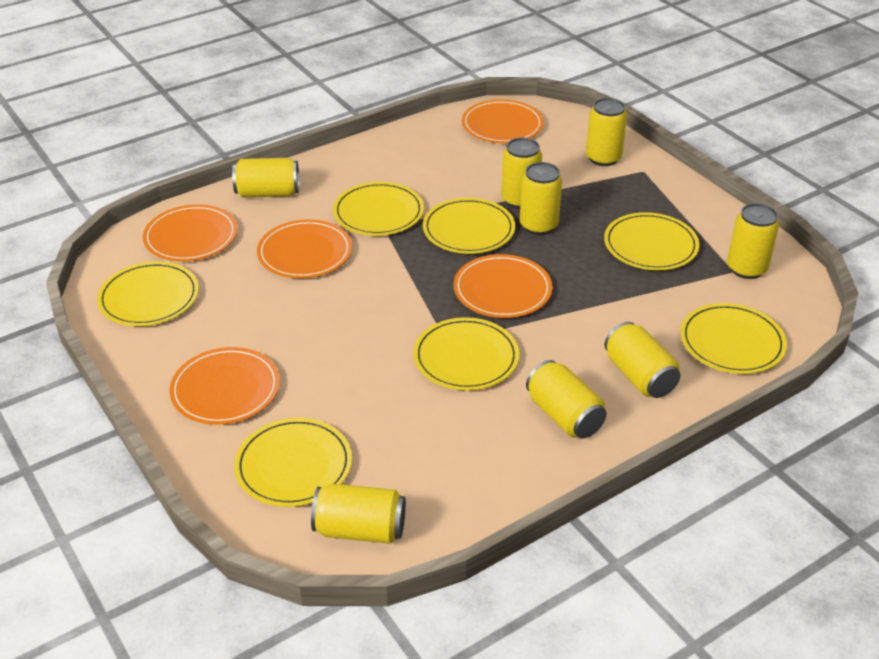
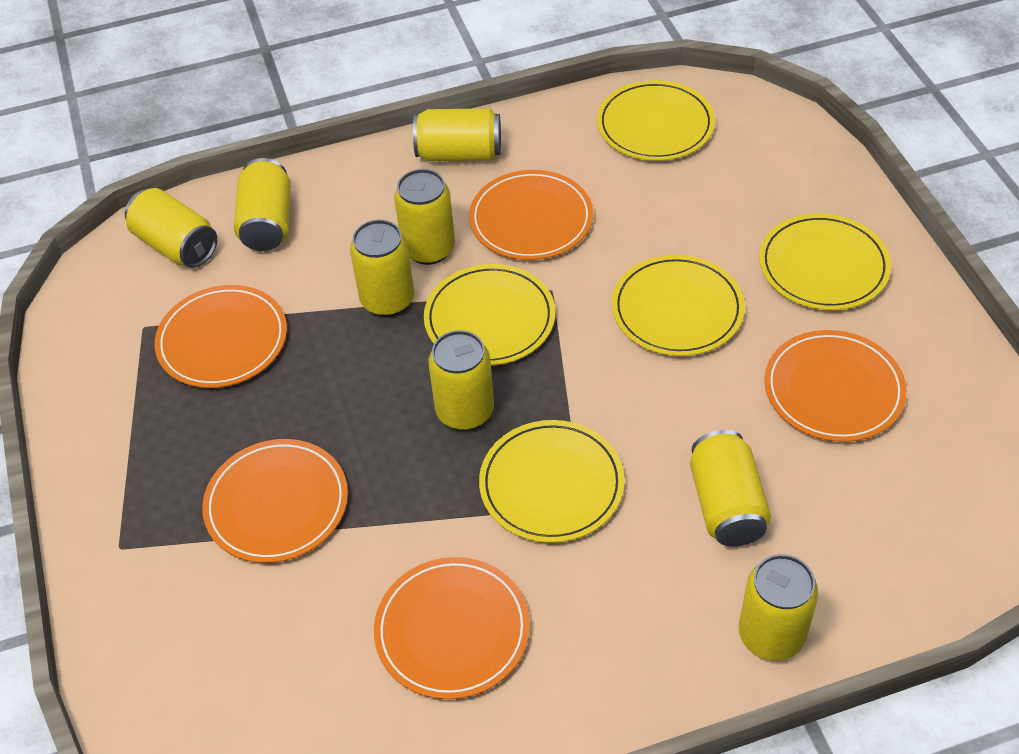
yellow plate: 7 -> 5

